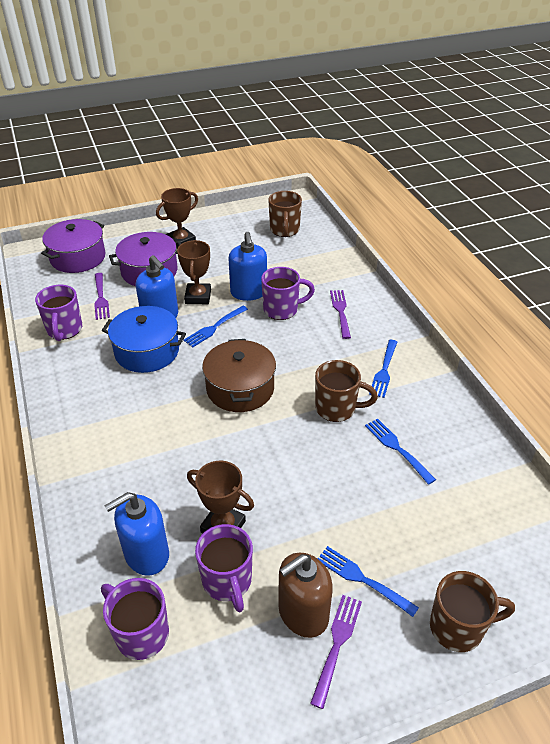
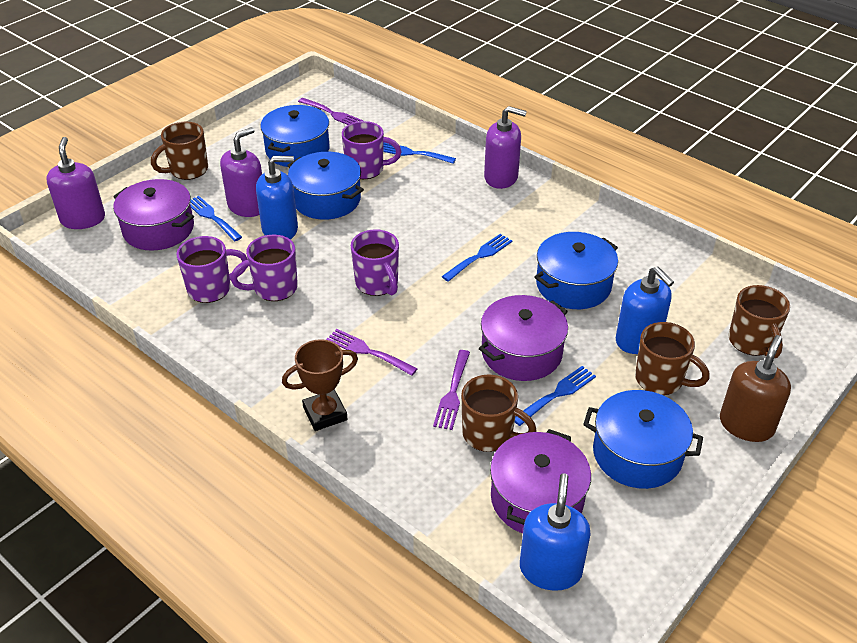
blue pot: 1 -> 4
brown mug: 3 -> 4
brown pot: 1 -> 0
brown trophy: 3 -> 1
purple pot: 2 -> 3
purple soap dispenser: 0 -> 3

